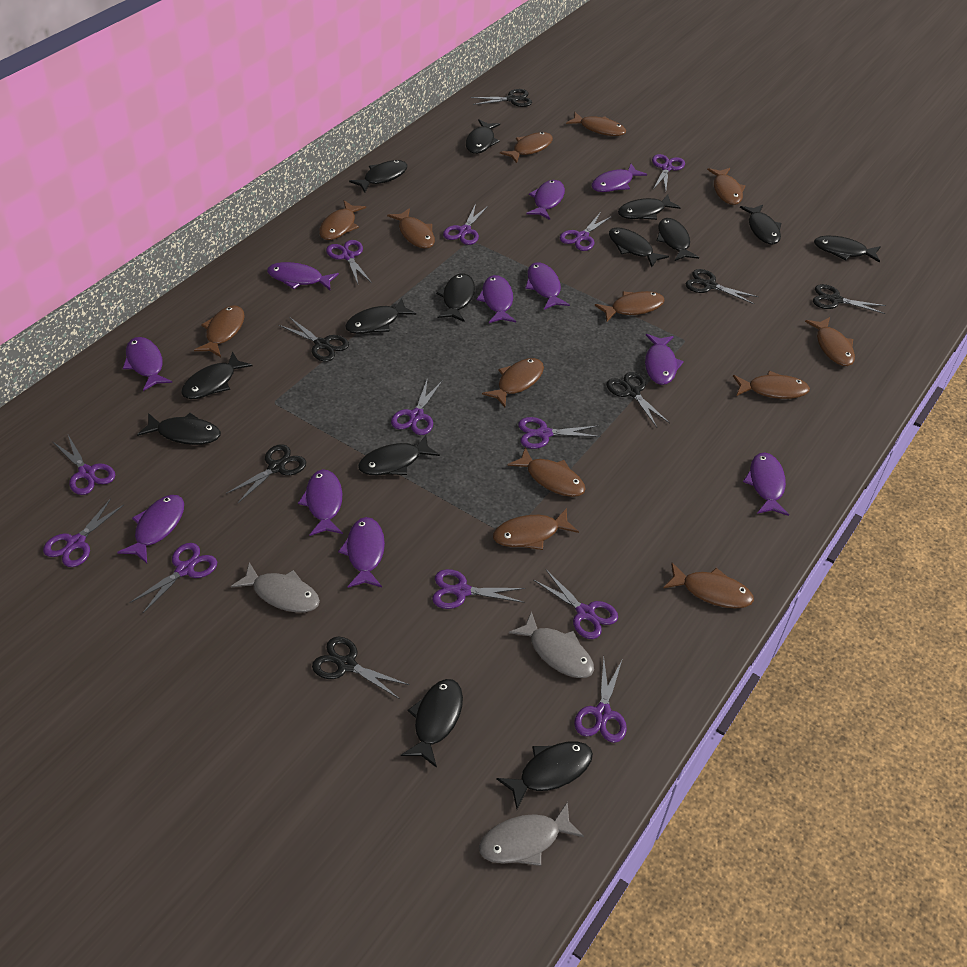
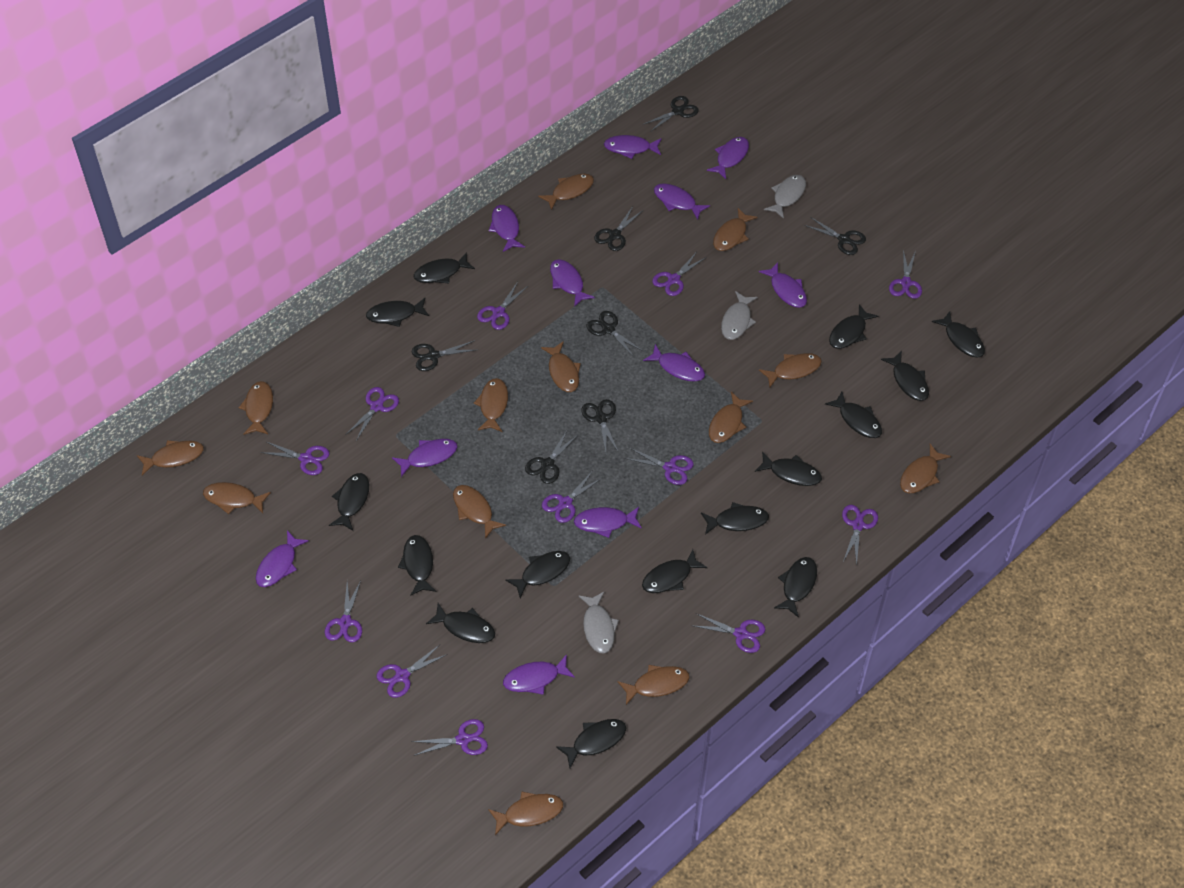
black fish: 14 -> 15

